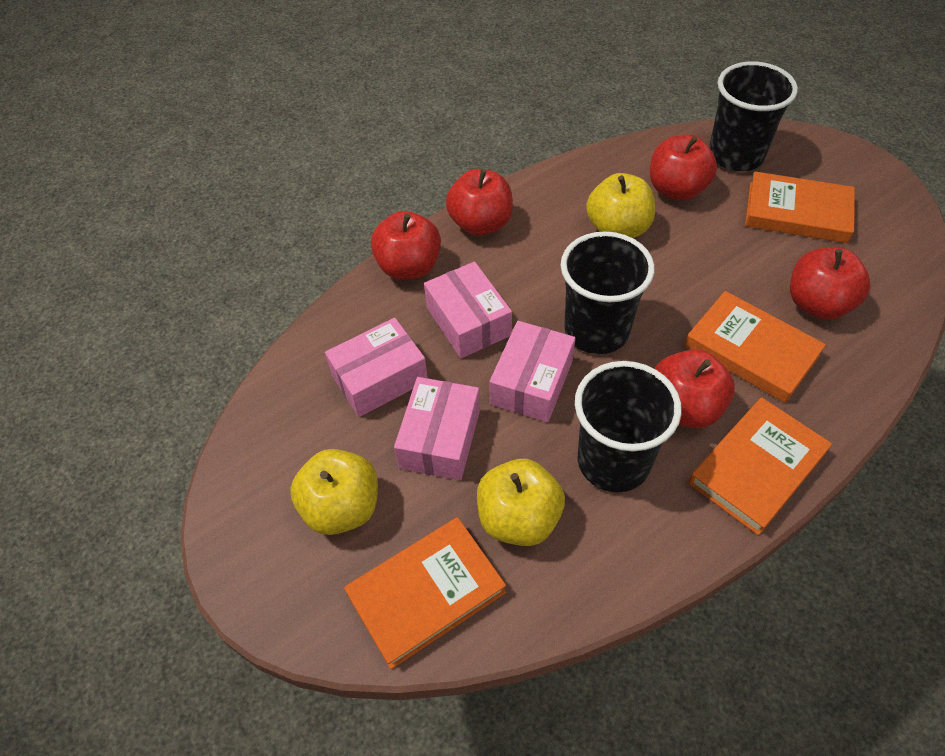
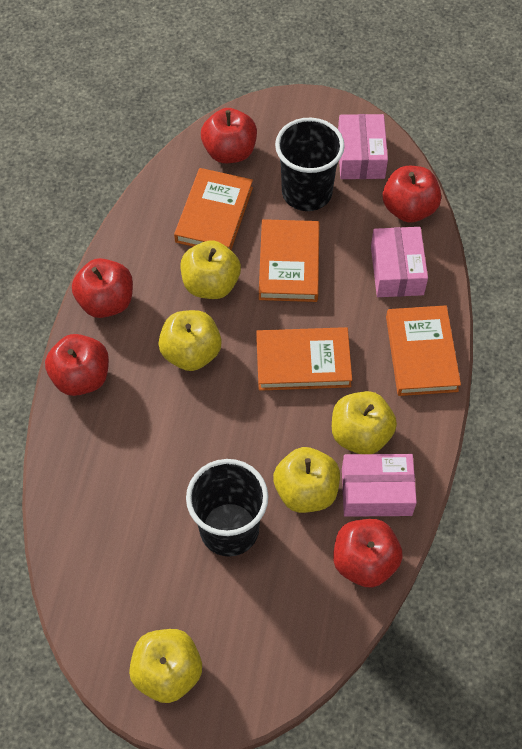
black cup: 3 -> 2
pink box: 4 -> 3
yellow apple: 3 -> 5

